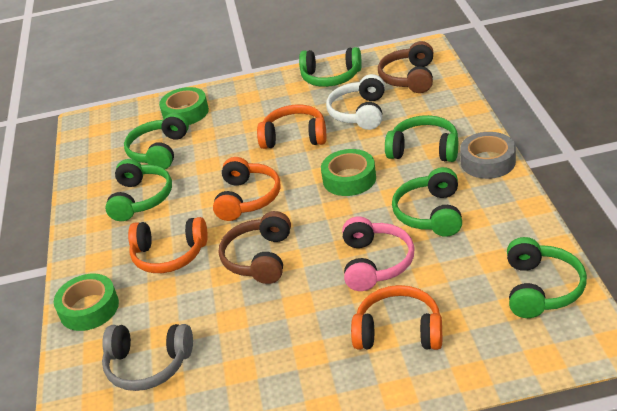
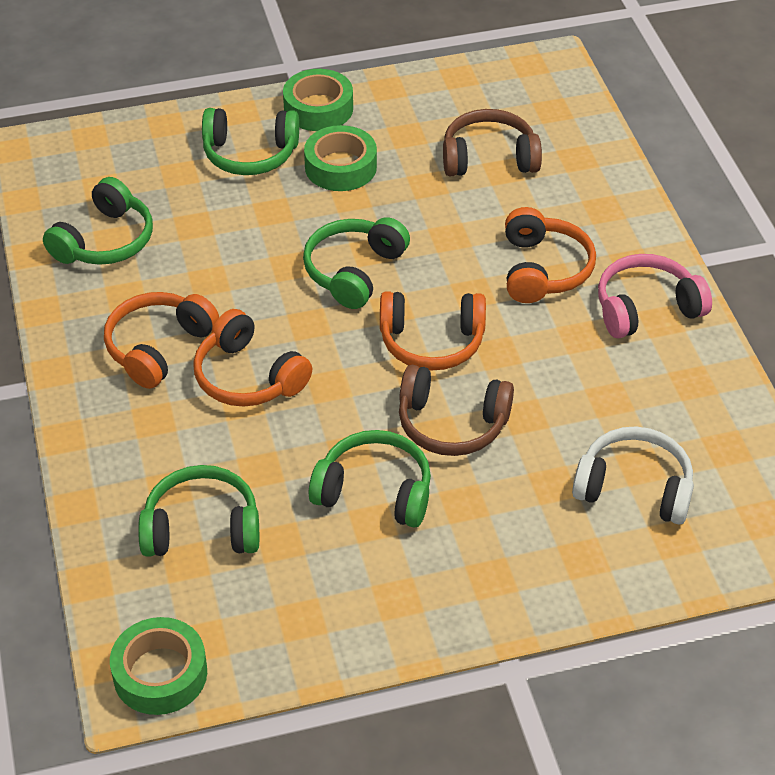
green headphones: 6 -> 5
grey headphones: 1 -> 0
grey tape: 1 -> 0

